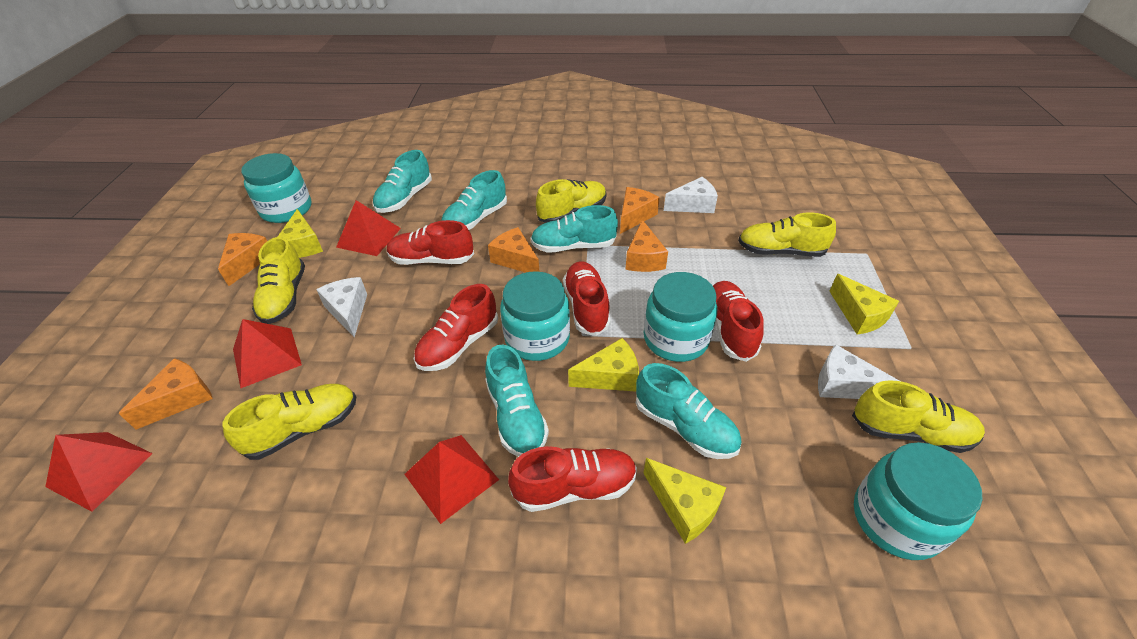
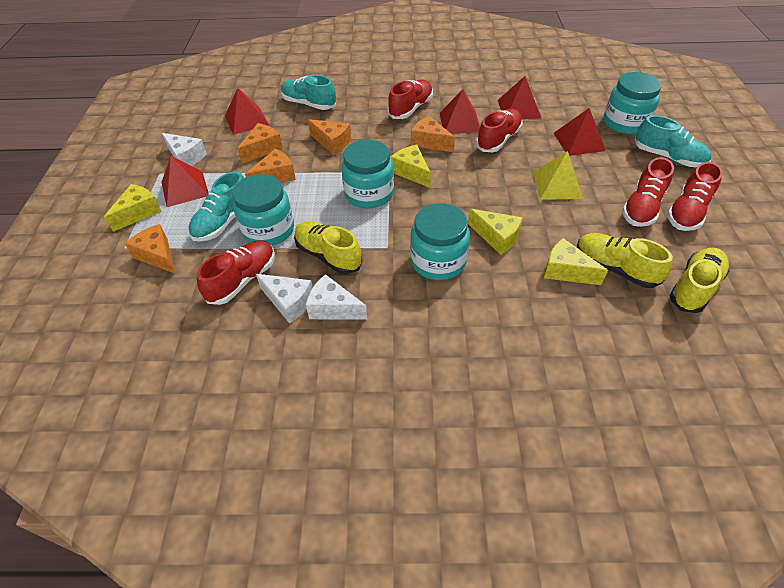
red pyramid: 4 -> 5
turquoise shoe: 5 -> 3
yellow pyramid: 0 -> 1
yellow shoe: 5 -> 3

